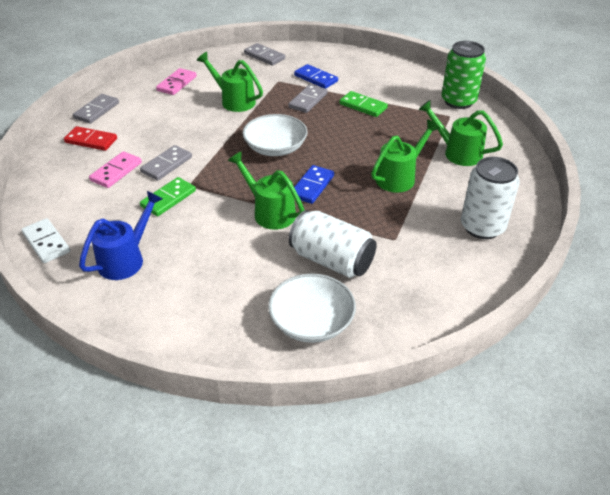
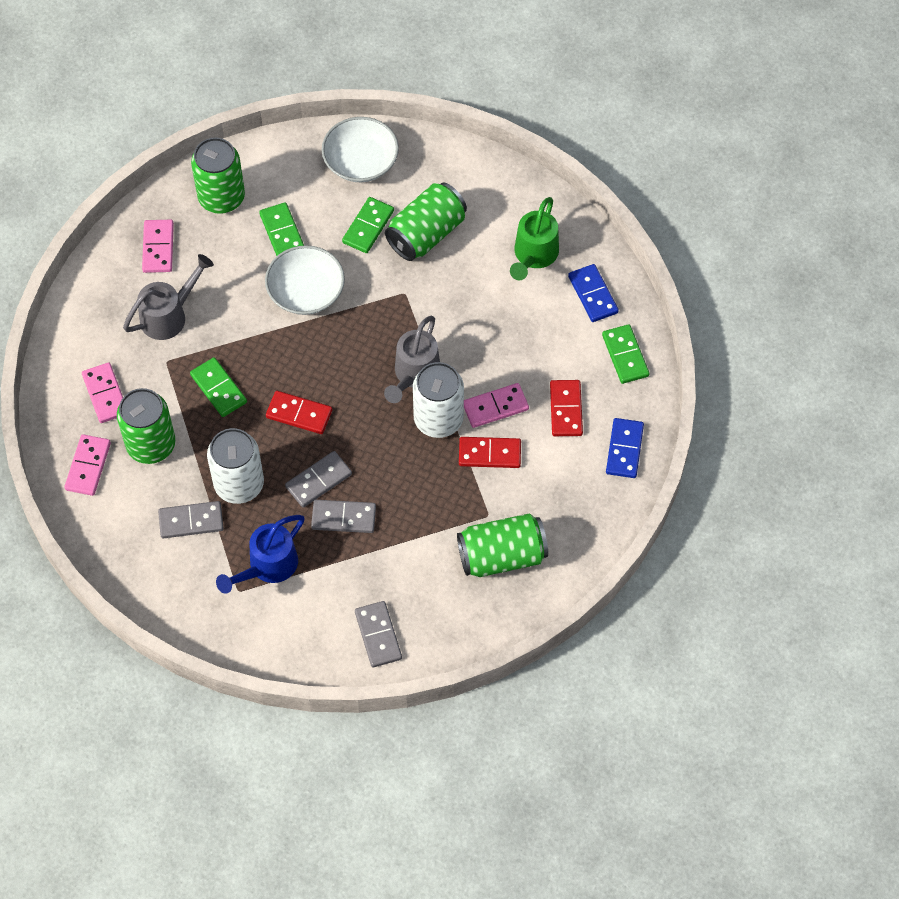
green can: 1 -> 4
green domino: 2 -> 4
green watering can: 4 -> 1
grey watering can: 0 -> 2
pink domino: 2 -> 4
red domino: 1 -> 3
white domino: 1 -> 0

